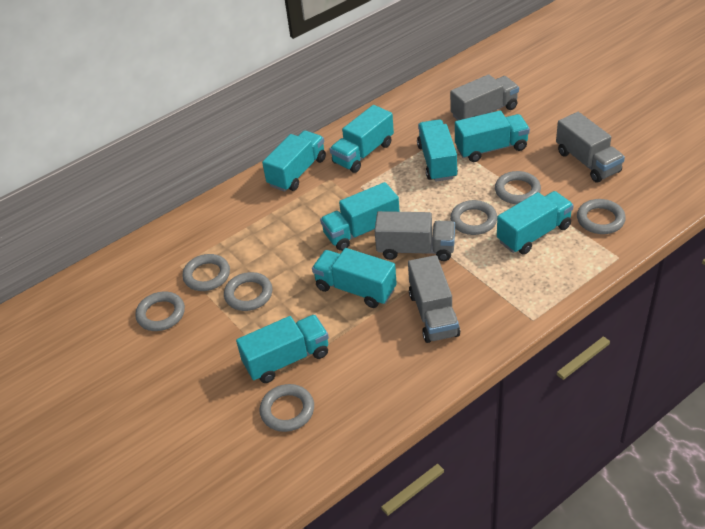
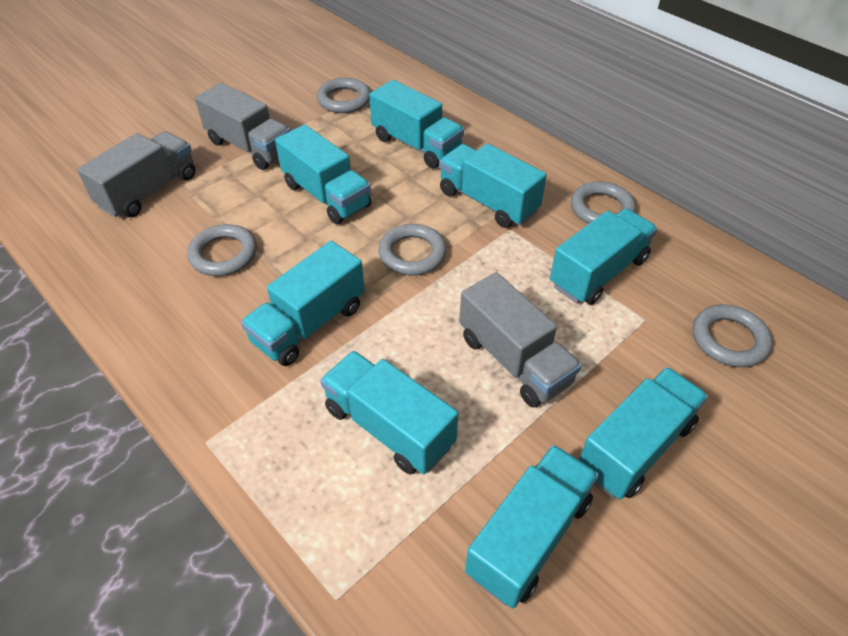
grey ring: 7 -> 5
grey truck: 4 -> 3

